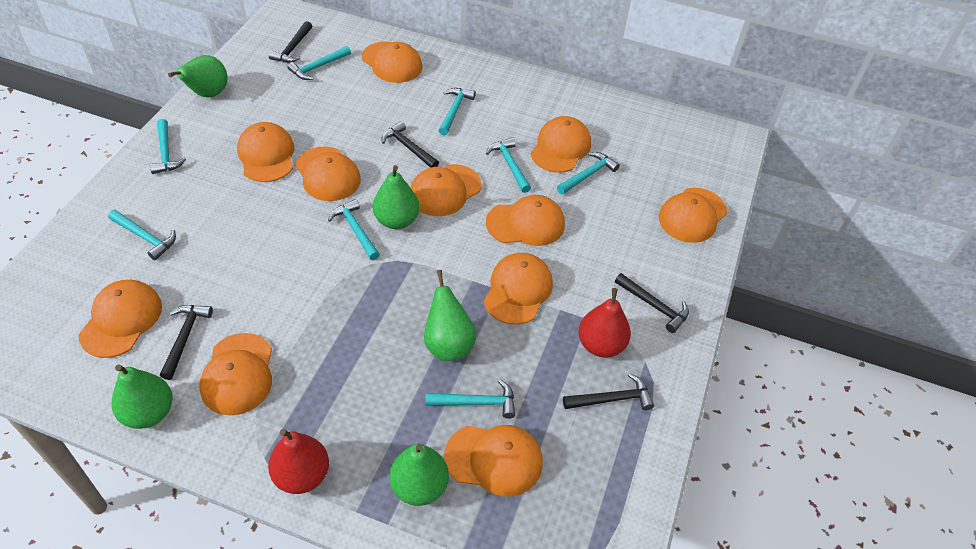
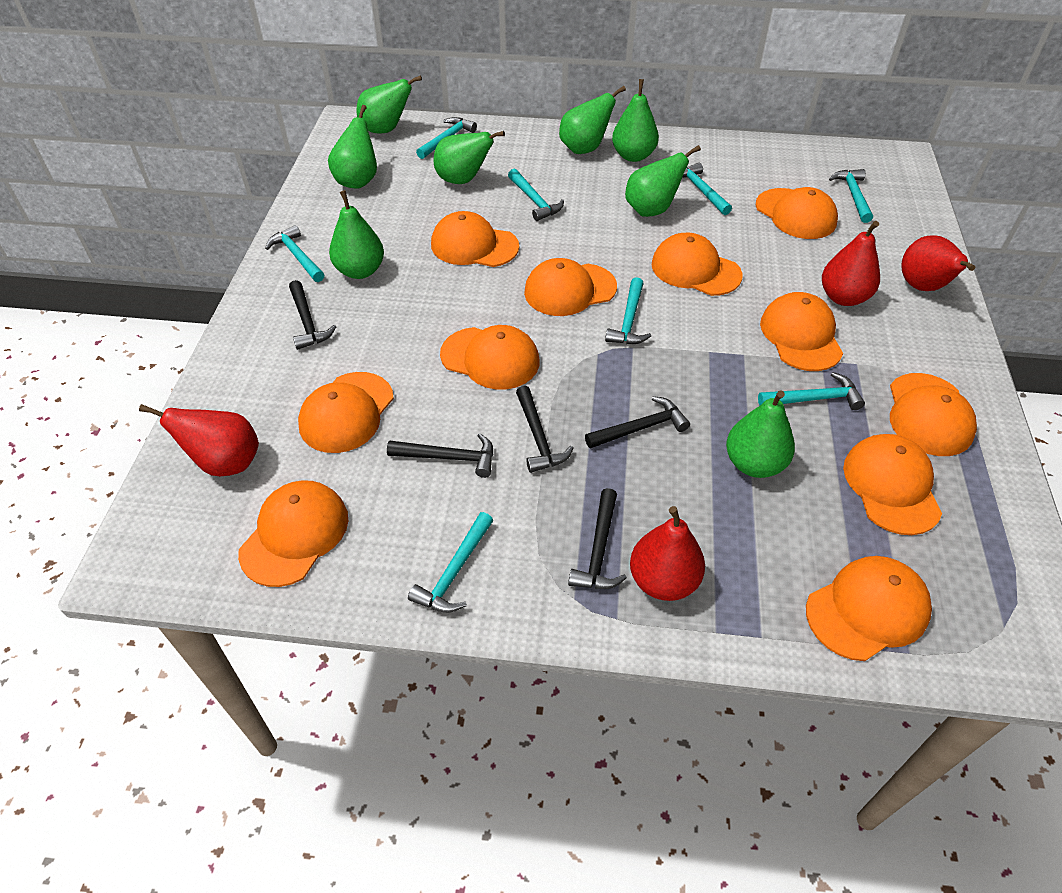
green pear: 5 -> 8
red pear: 2 -> 4

